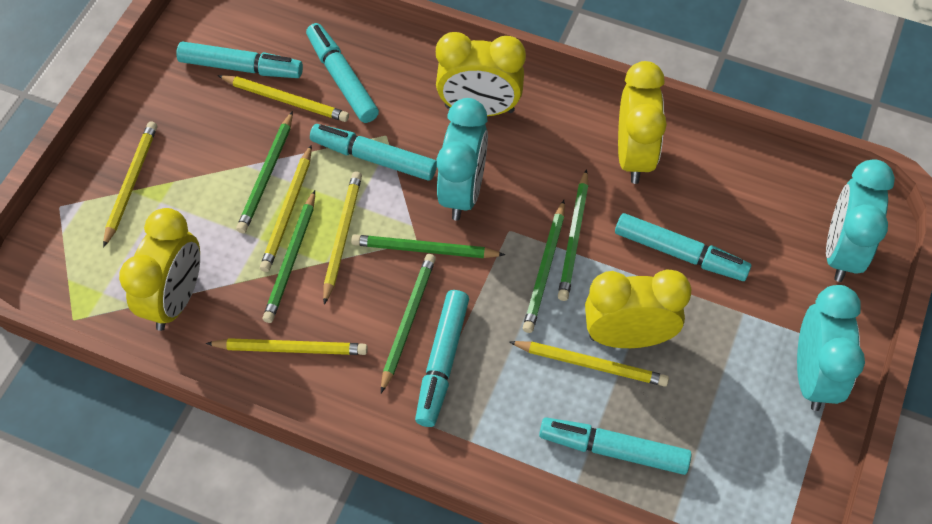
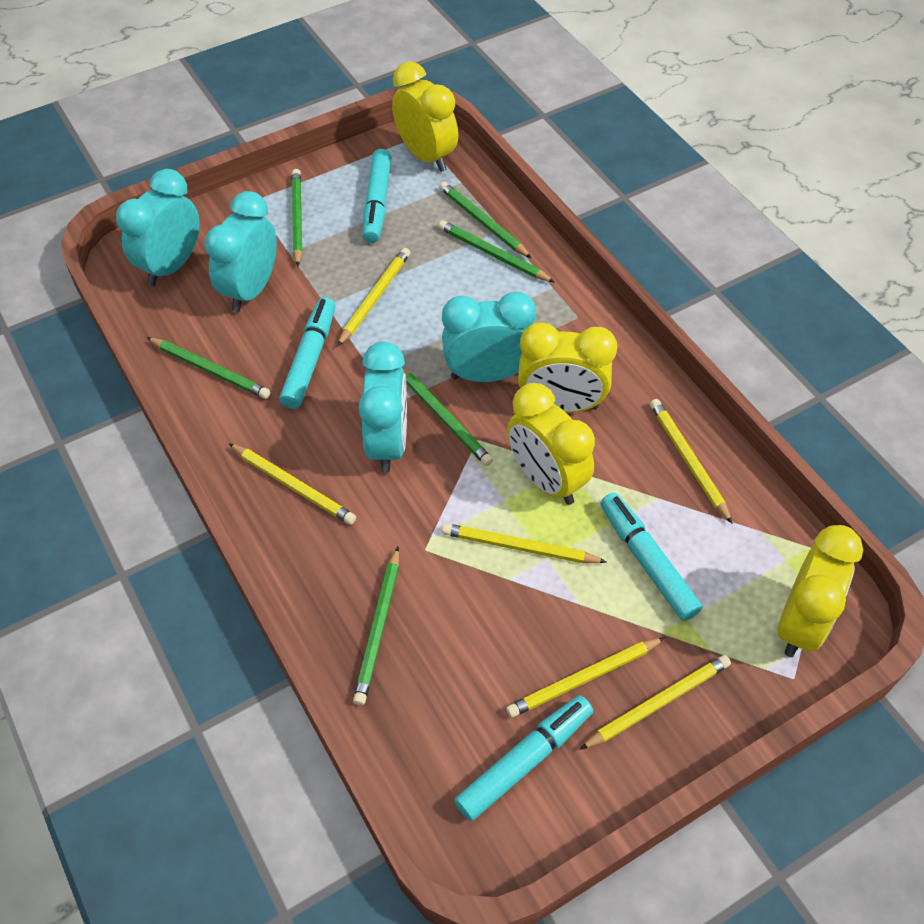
turquoise clock: 3 -> 4
turquoise marker: 6 -> 4

